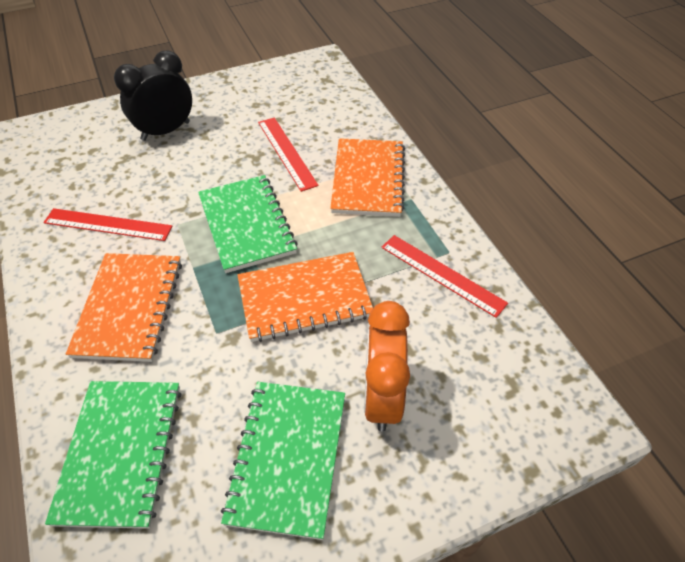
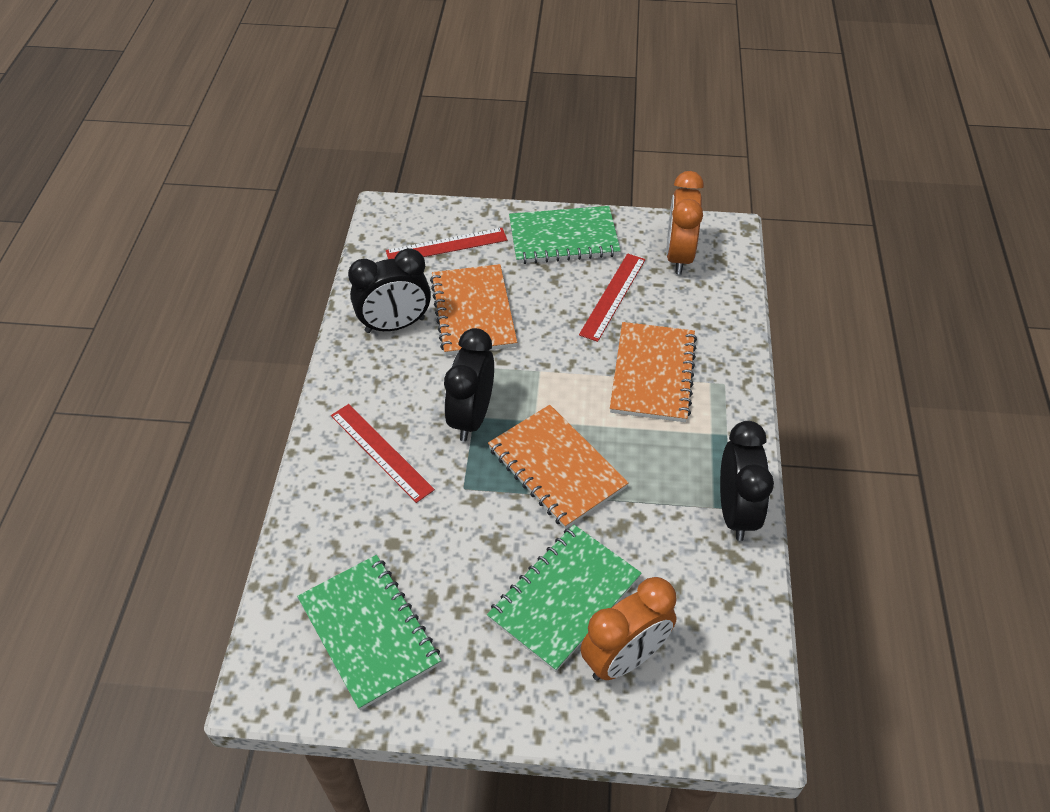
black clock: 1 -> 3
orange clock: 1 -> 2

